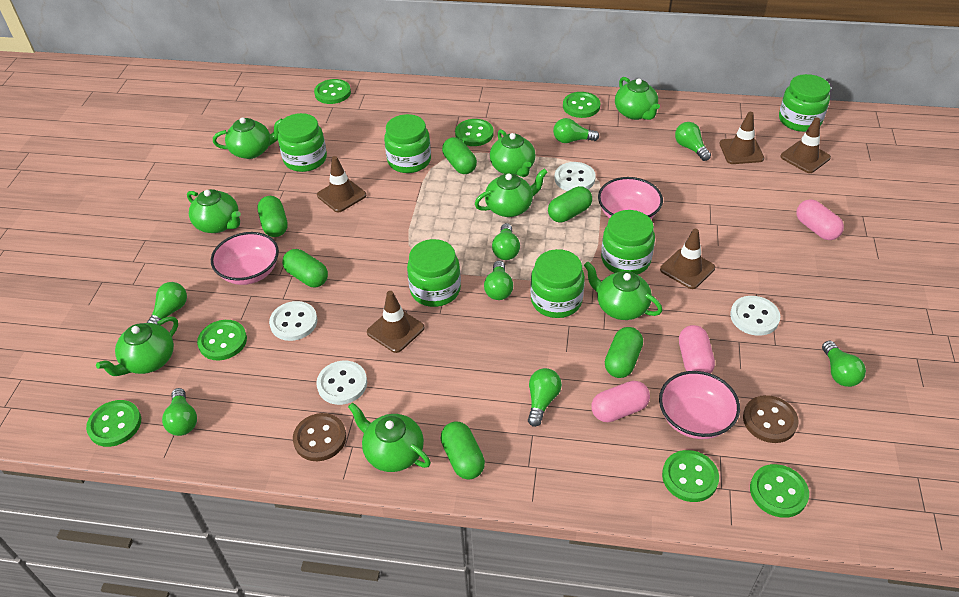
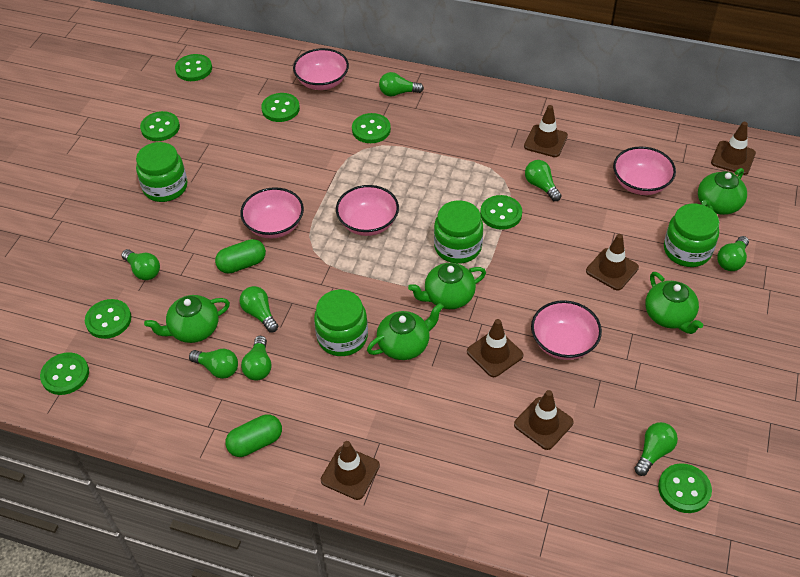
brown button: 2 -> 0
brown traffic cone: 5 -> 6
green button: 7 -> 8
green capsule: 6 -> 2
green jar: 6 -> 4
green teapot: 8 -> 5
pink bowl: 3 -> 5
pink capsule: 3 -> 0
white button: 4 -> 0

